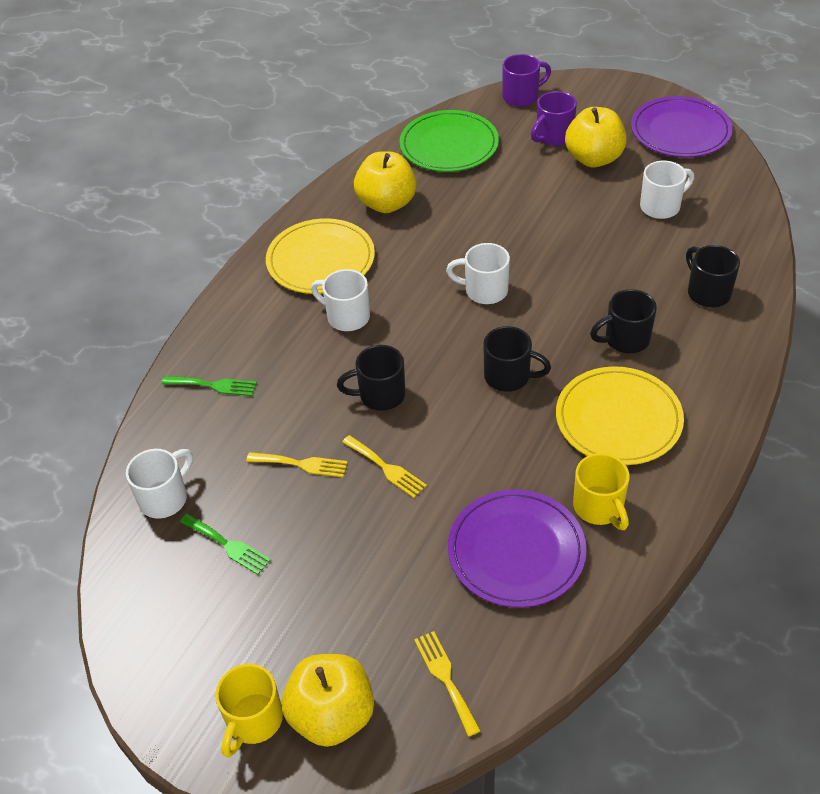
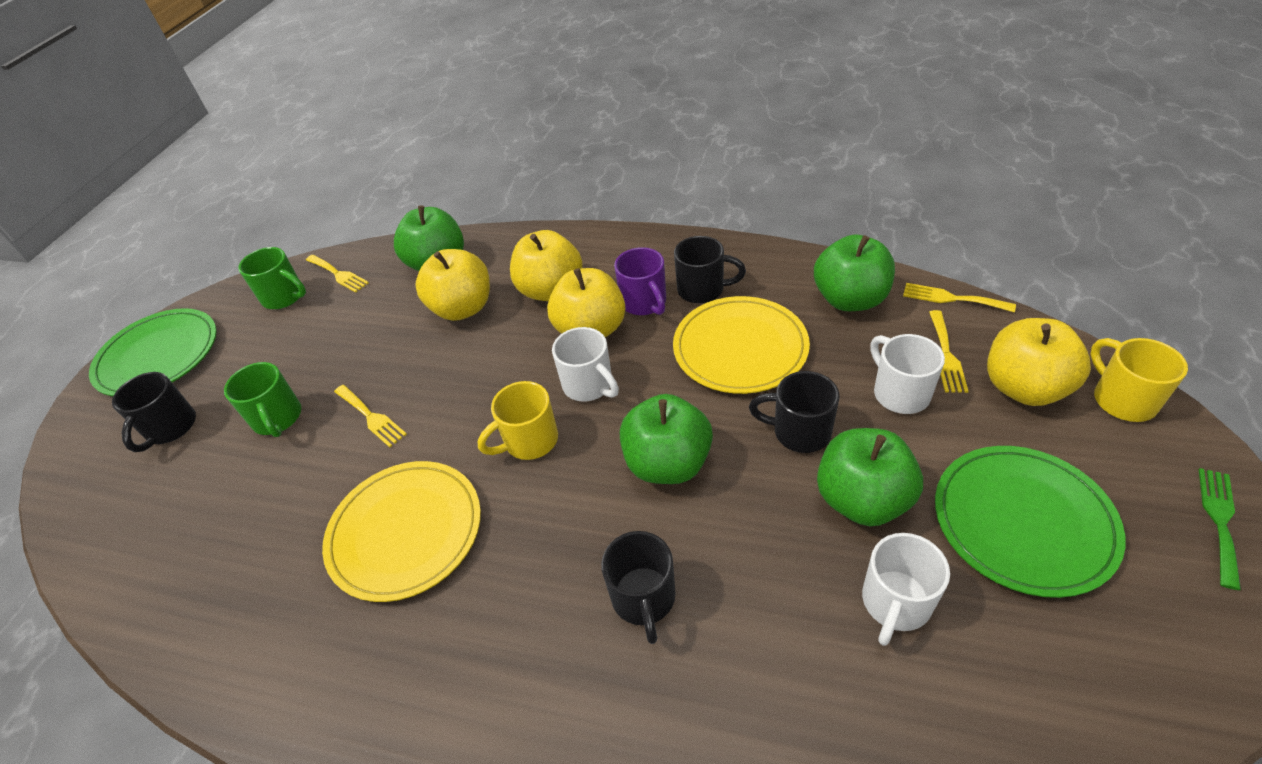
green apple: 0 -> 4
green fork: 2 -> 1
green mug: 0 -> 2
green plate: 1 -> 2
purple mug: 2 -> 1
purple plate: 2 -> 0
white mug: 4 -> 3
yellow apple: 3 -> 4
yellow fork: 3 -> 4

